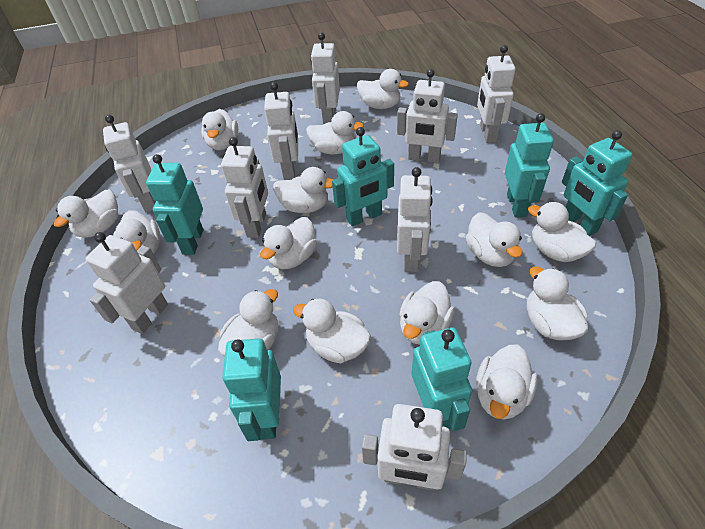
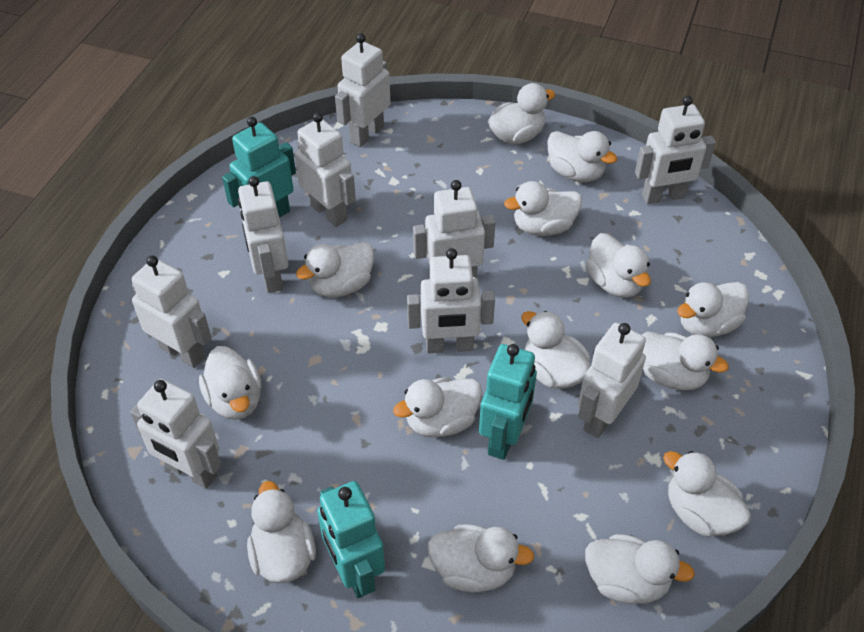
turquoise robot: 6 -> 3

